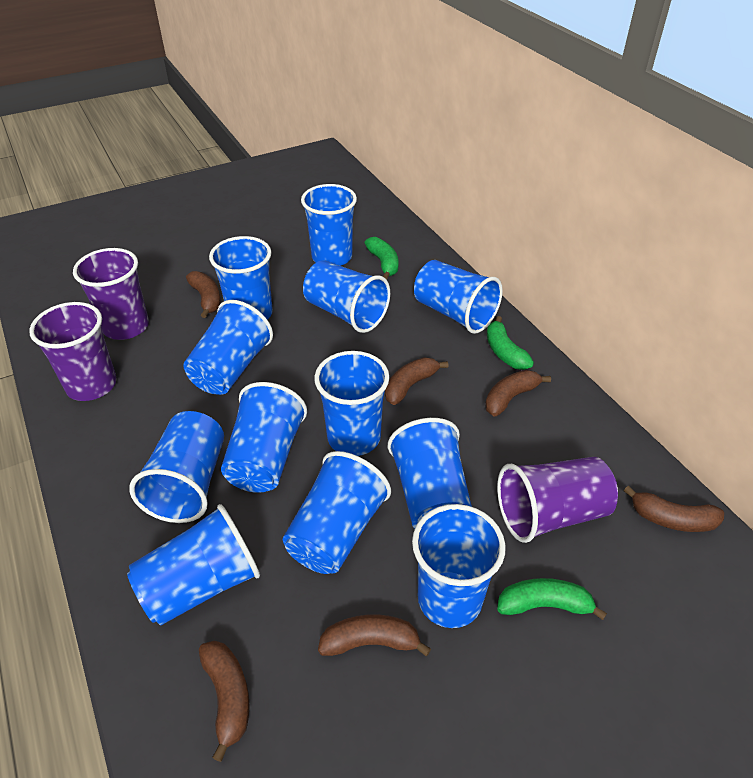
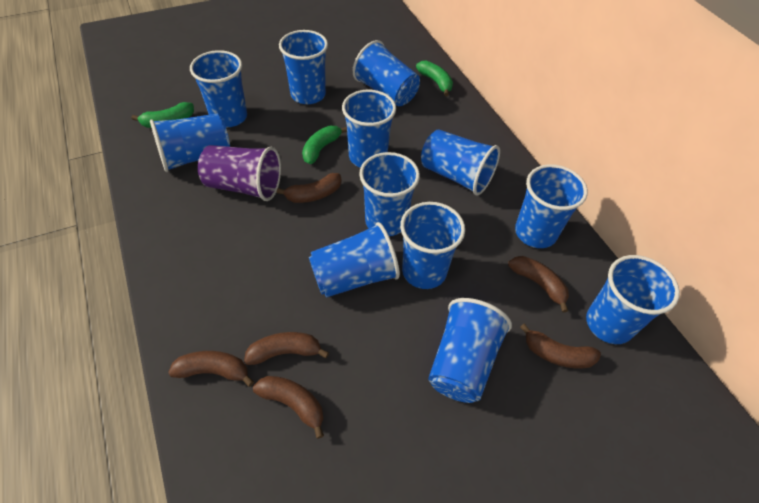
purple cup: 3 -> 1

